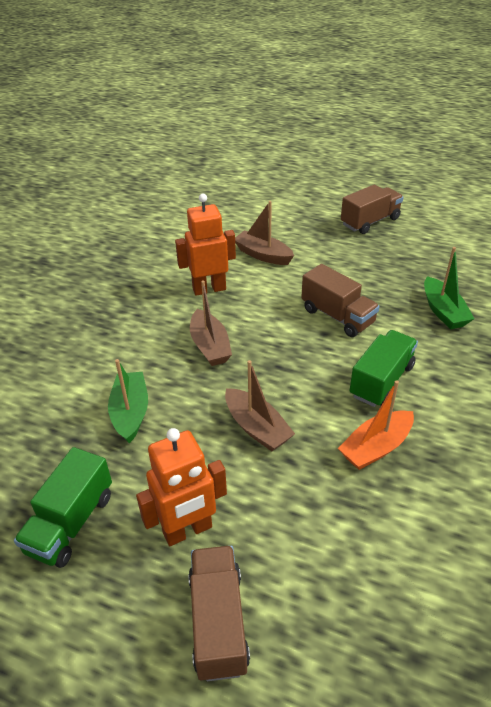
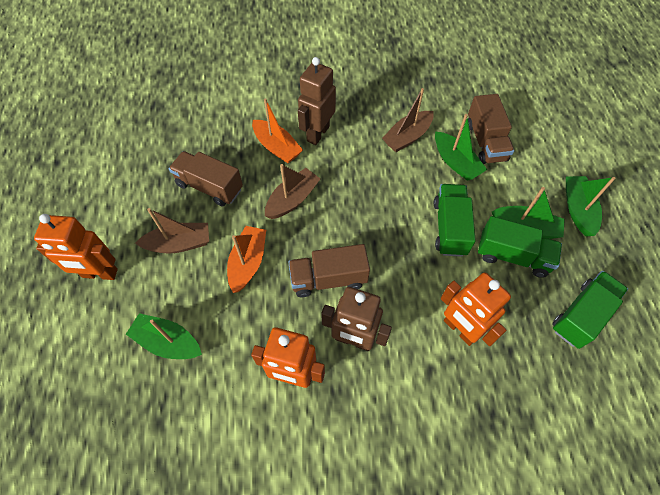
brown robot: 0 -> 2
green boat: 2 -> 4
green truck: 2 -> 3
orange boat: 1 -> 2
orange robot: 2 -> 3

